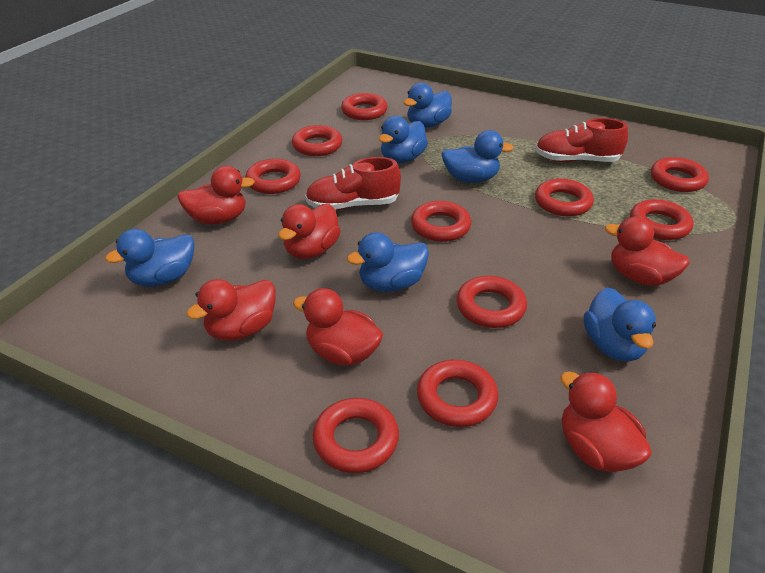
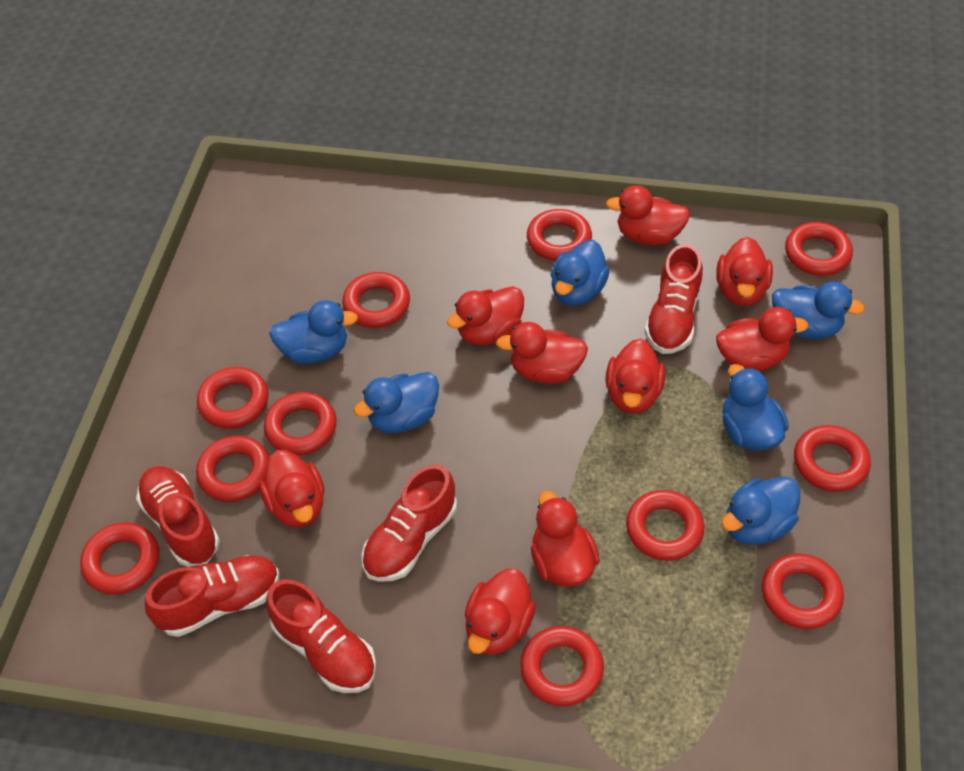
red duck: 6 -> 9
red ring: 10 -> 11
red shoe: 2 -> 5

